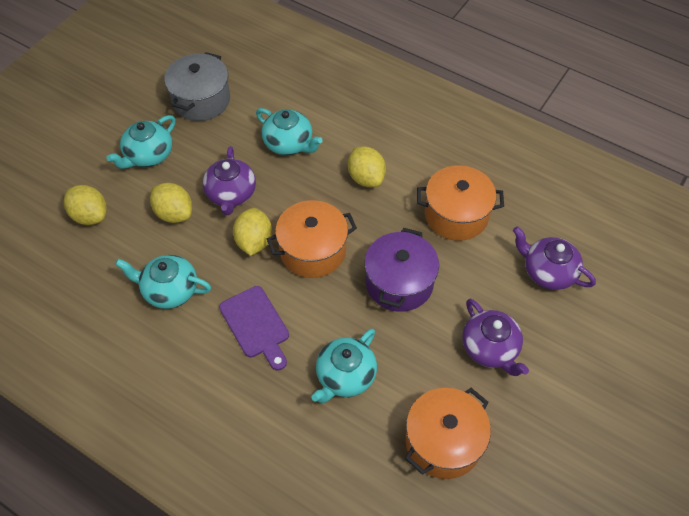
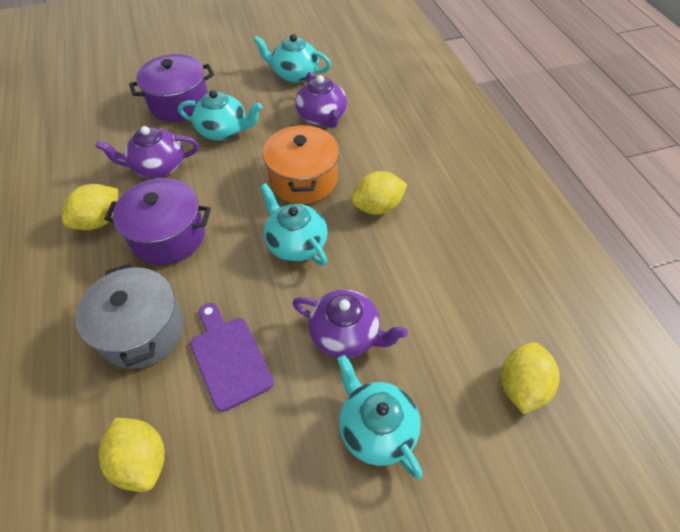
orange pot: 3 -> 1
purple pot: 1 -> 2

